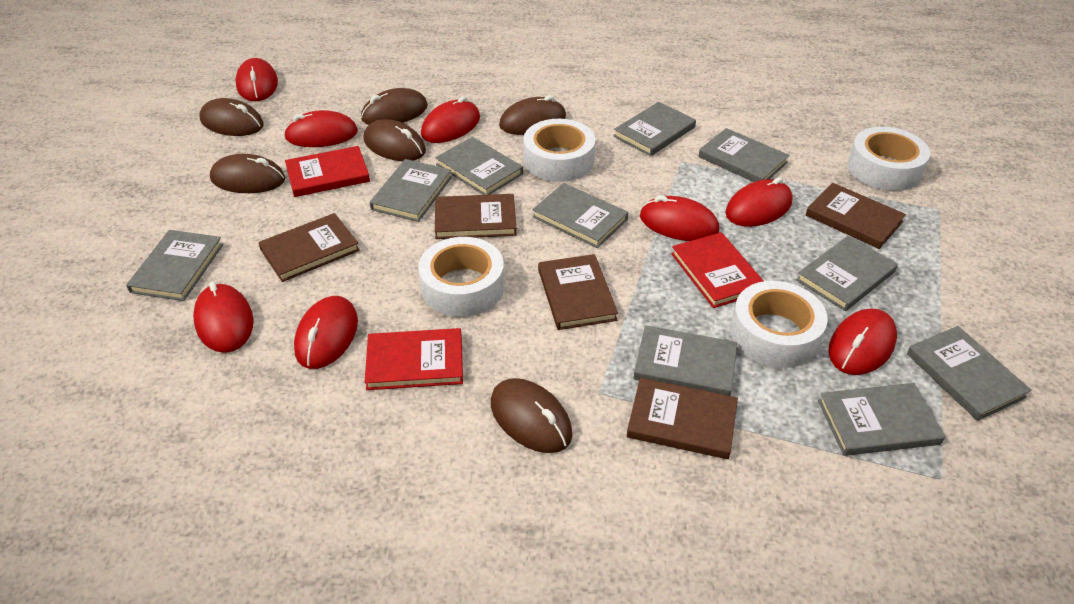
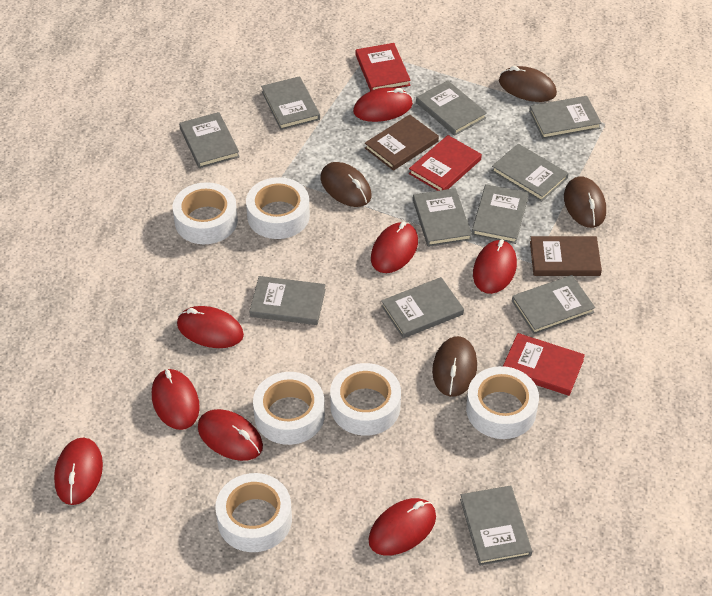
brown book: 5 -> 2
brown mouse: 6 -> 4
grey book: 10 -> 11
white tape: 4 -> 6

